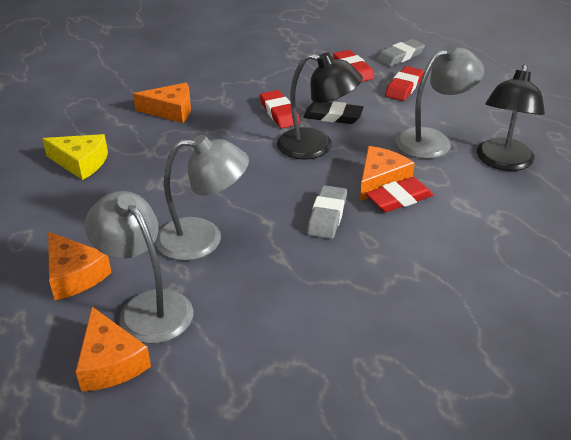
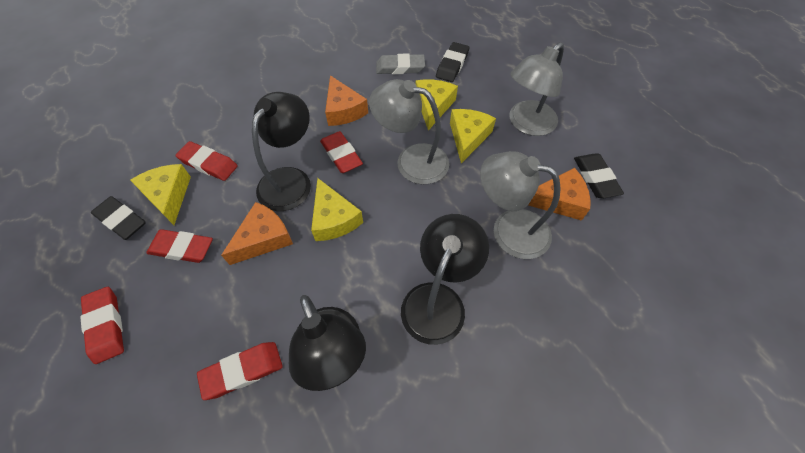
black eraser: 1 -> 3
black lamp: 2 -> 3
grey eraser: 2 -> 1
orange cheese: 4 -> 3
red eraser: 4 -> 5
yellow cheese: 1 -> 4

